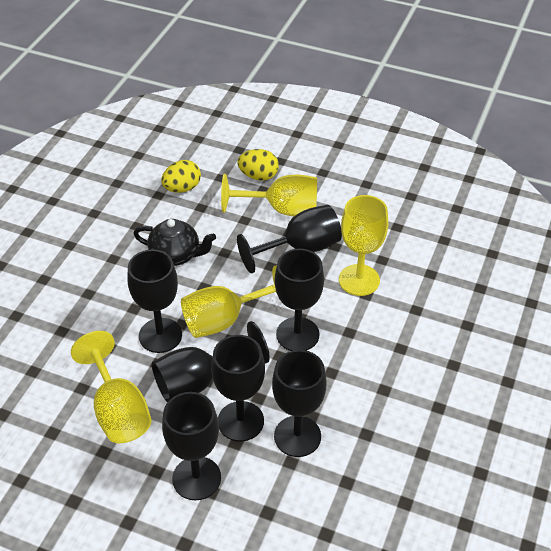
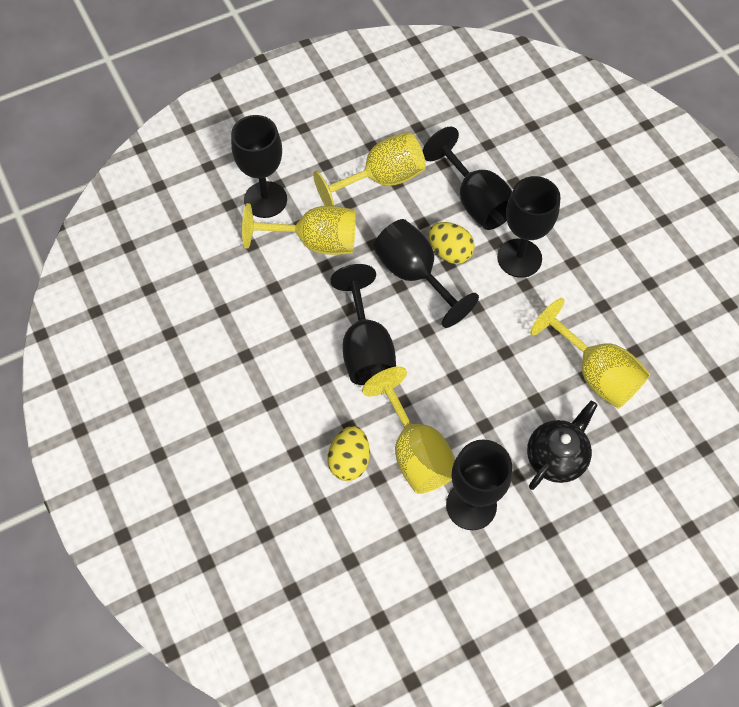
black goblet: 7 -> 6

